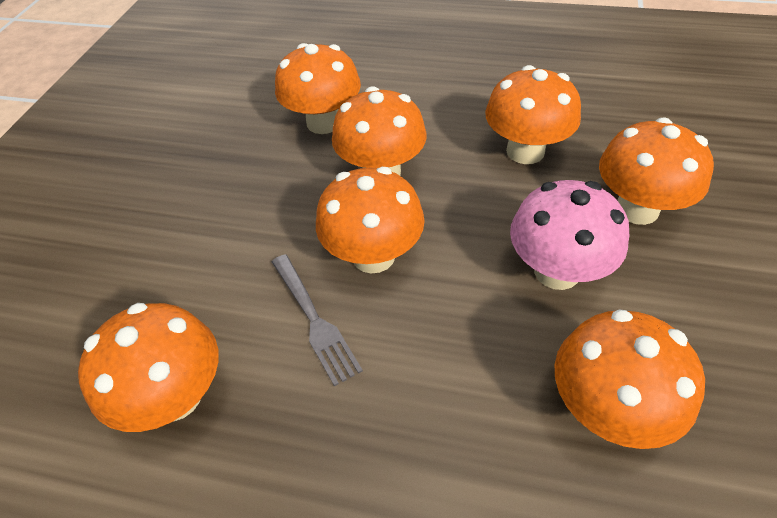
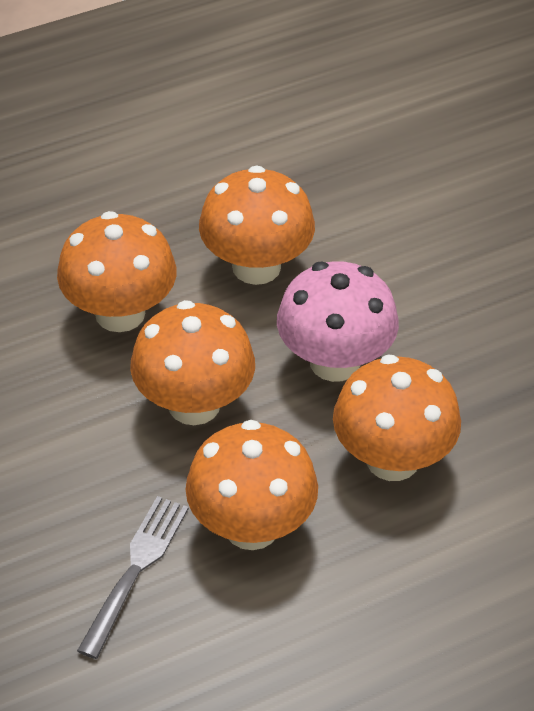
orange mushroom: 7 -> 5

